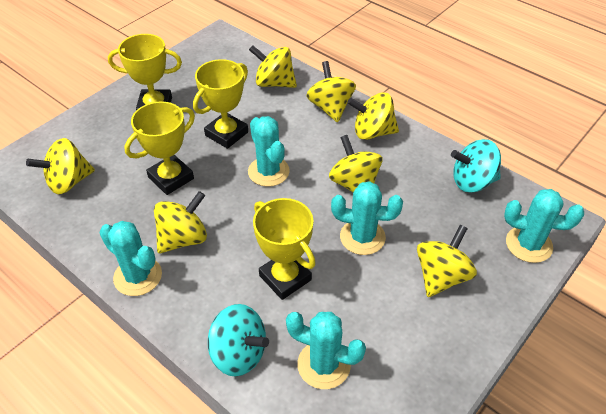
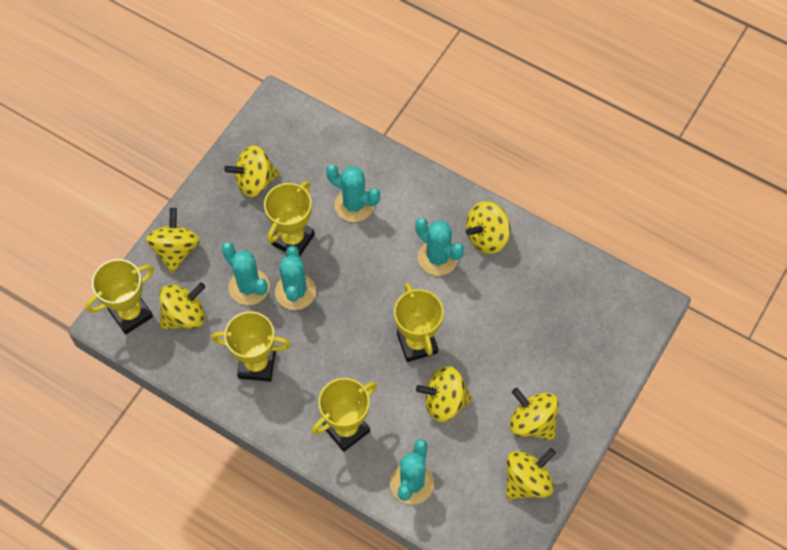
turquoise spinning top: 2 -> 0
yellow trophy: 4 -> 5

